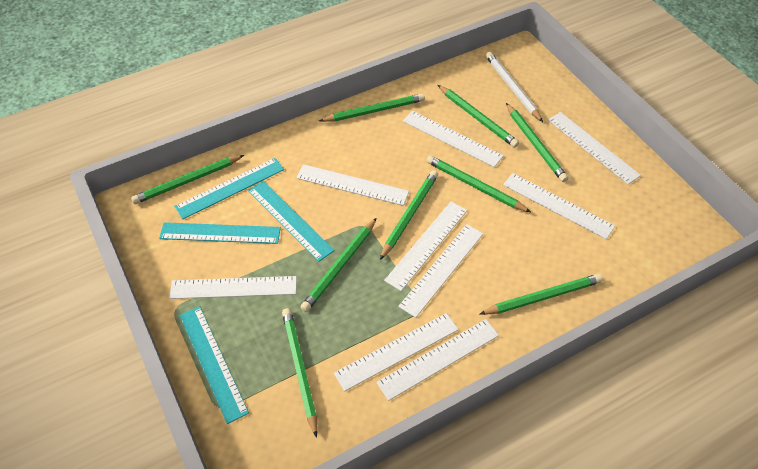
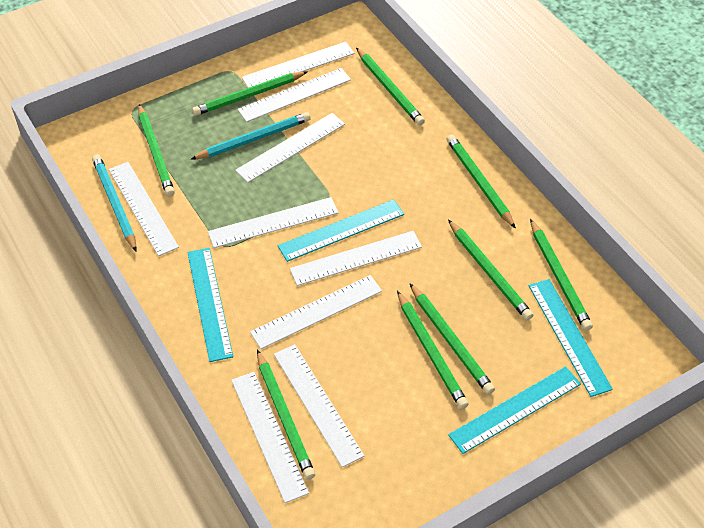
turquoise pencil: 0 -> 2
white pencil: 1 -> 0

